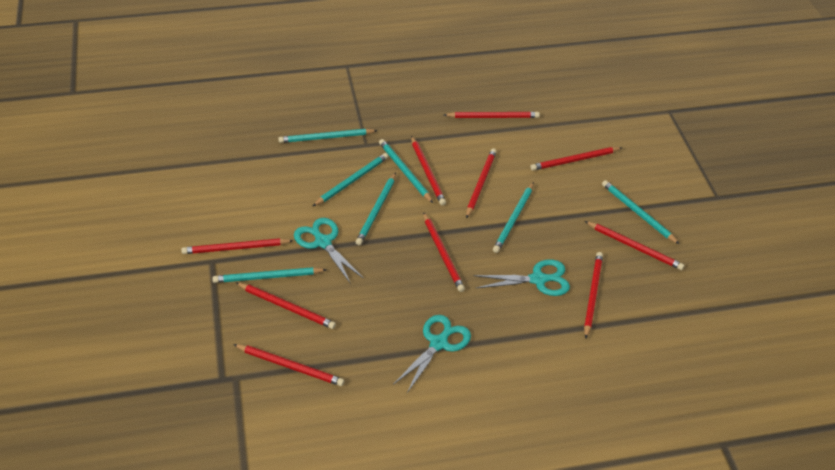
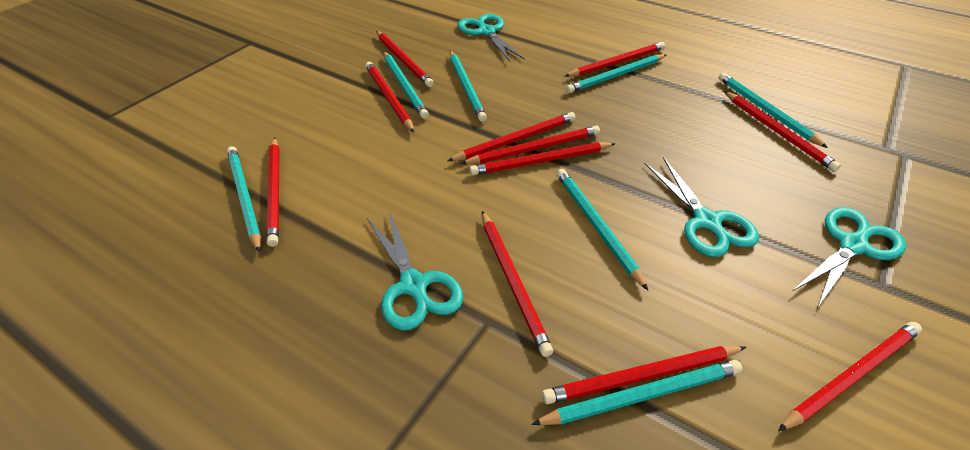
red pencil: 10 -> 11
turquoise scissors: 3 -> 4

